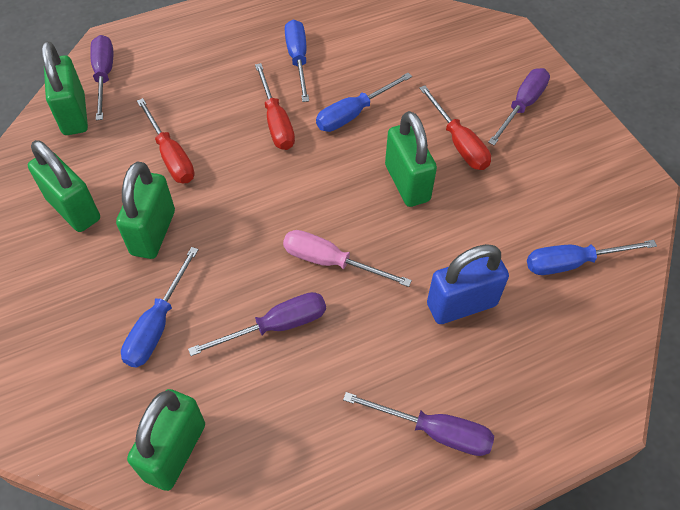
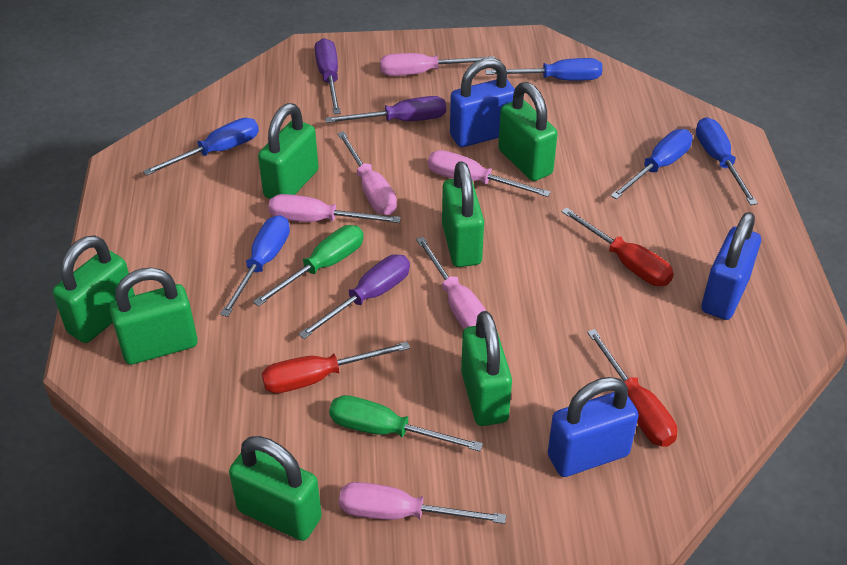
blue padlock: 1 -> 3
blue screwdriver: 4 -> 5
green padlock: 5 -> 7
green screwdriver: 0 -> 2
pink screwdriver: 1 -> 6
purple screwdriver: 4 -> 3

